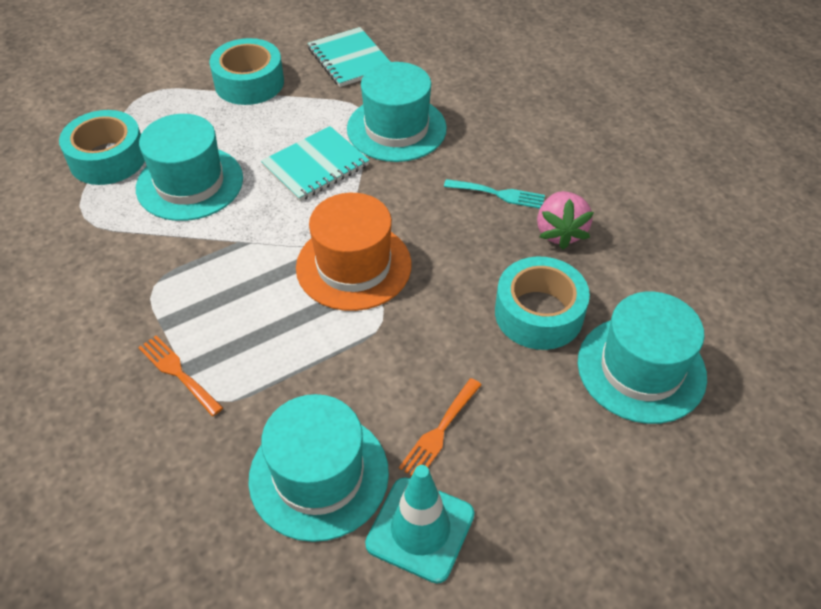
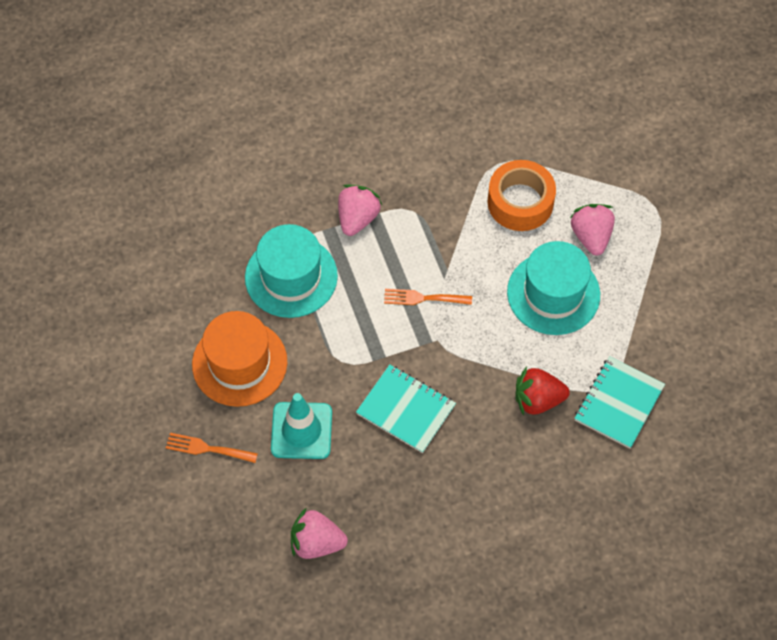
orange tape: 0 -> 1
pink strawberry: 1 -> 3
red strawberry: 0 -> 1
turquoise fork: 1 -> 0
turquoise hat: 4 -> 2
turquoise tape: 3 -> 0

